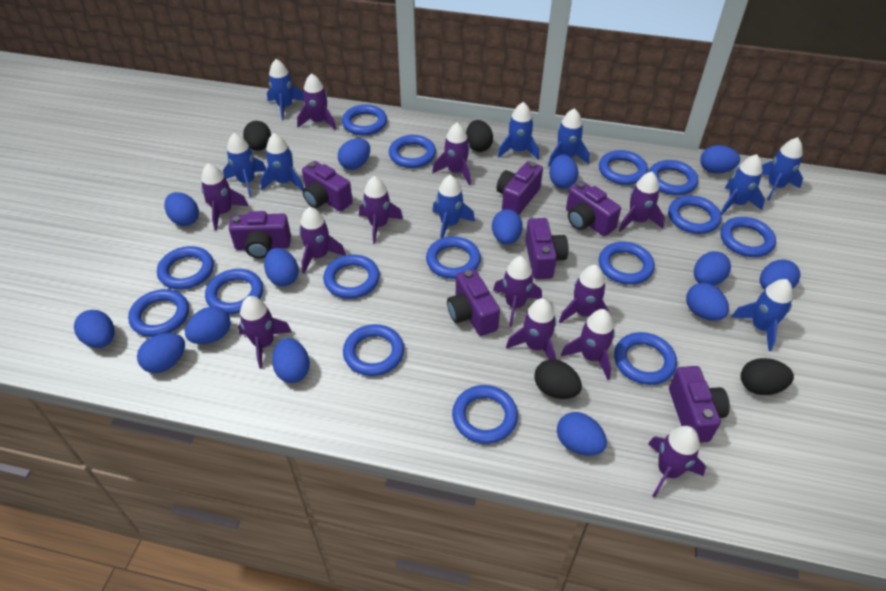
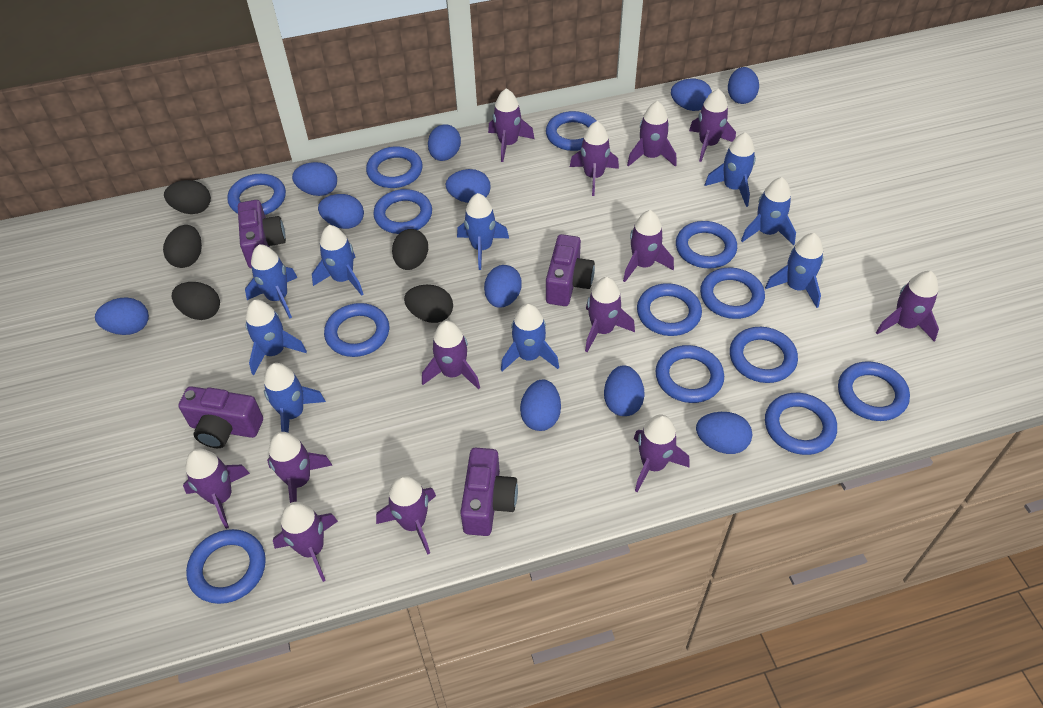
black egg: 4 -> 5
blue egg: 14 -> 11
blue ring: 15 -> 13
purple camera: 7 -> 4
purple rocket: 12 -> 13

